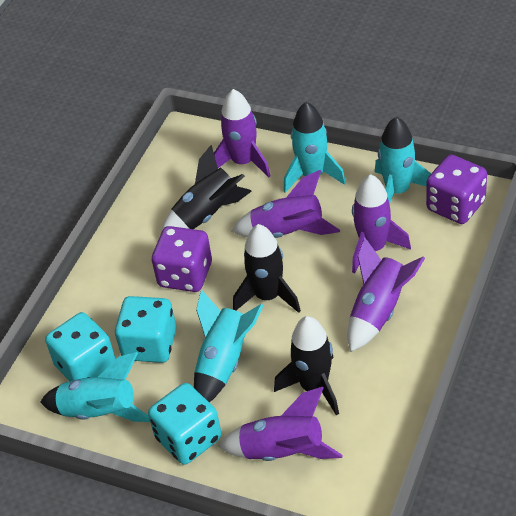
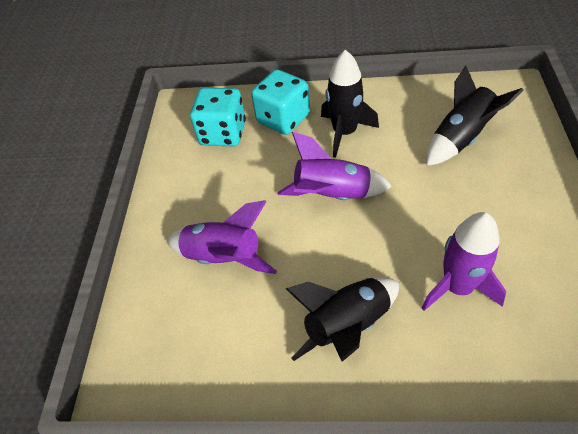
purple dice: 2 -> 0
purple rocket: 5 -> 3
turquoise dice: 3 -> 2
turquoise rocket: 4 -> 0

